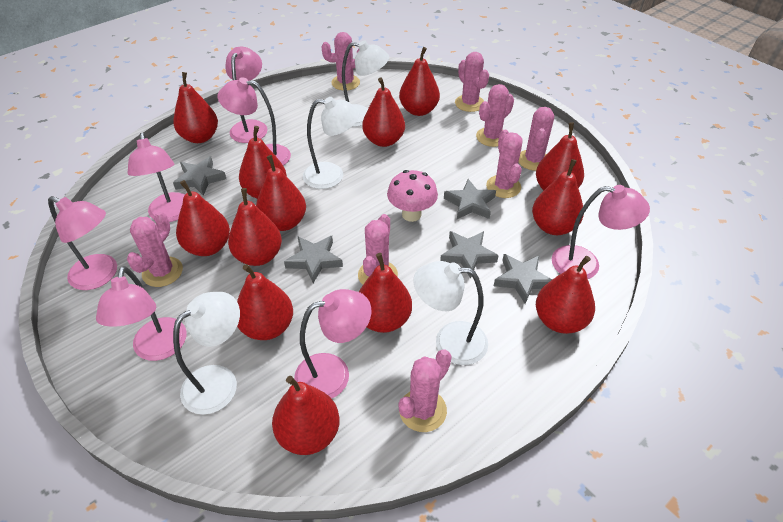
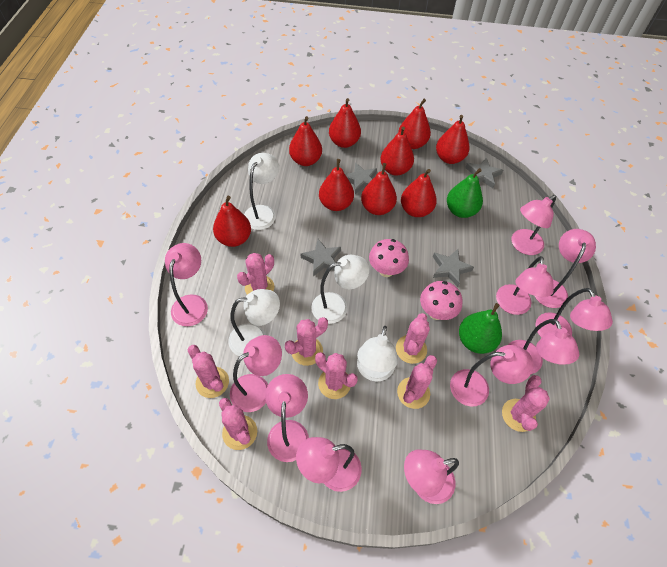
green pear: 0 -> 2
grey star: 5 -> 4
pink lamp: 7 -> 11
pink mushroom: 1 -> 2
red pear: 13 -> 9

